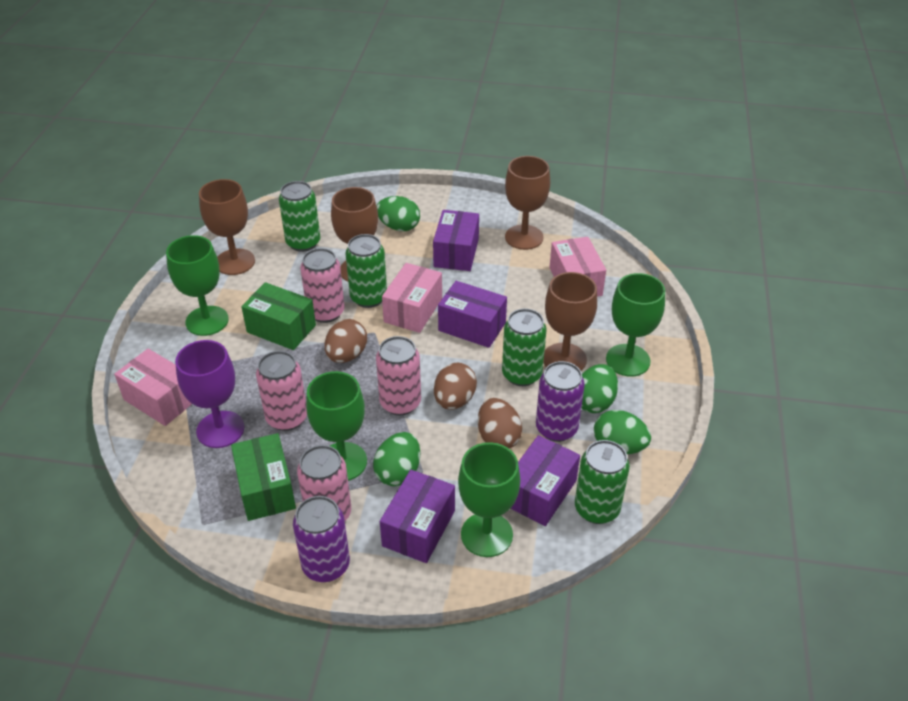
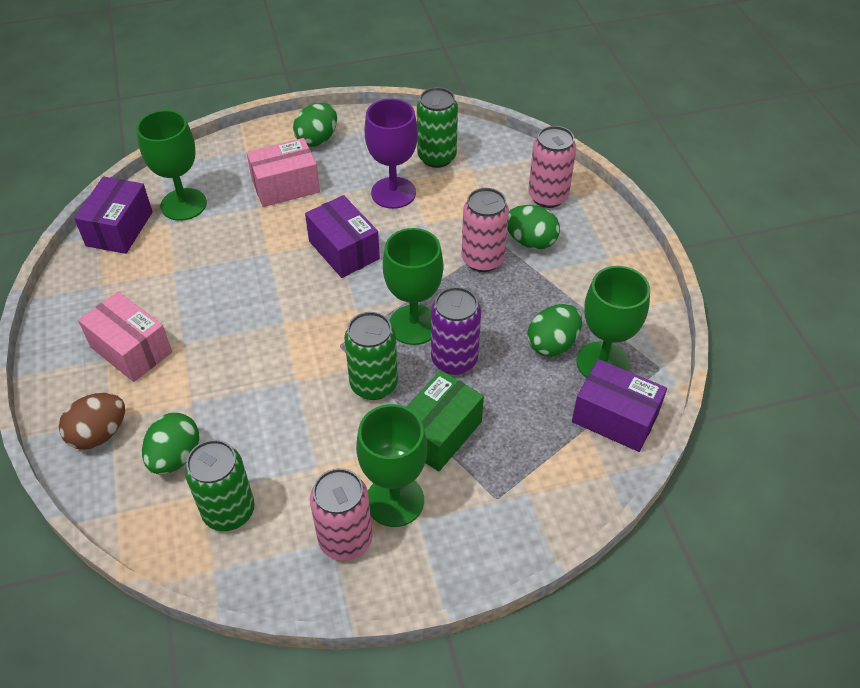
brown egg: 3 -> 1
brown goblet: 4 -> 0
green box: 2 -> 1
green can: 4 -> 3
pink box: 3 -> 2
pink can: 4 -> 3
purple box: 4 -> 3
purple can: 2 -> 1

